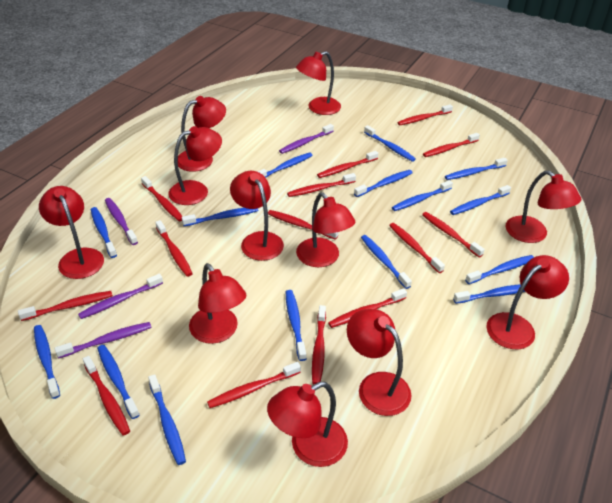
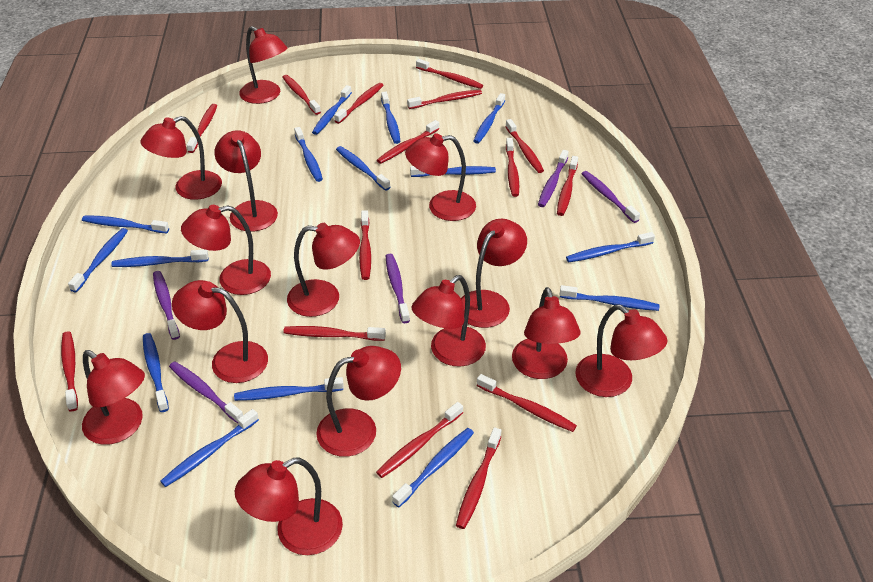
purple toothbrush: 4 -> 5
red lamp: 11 -> 14
red toothbrush: 14 -> 15

